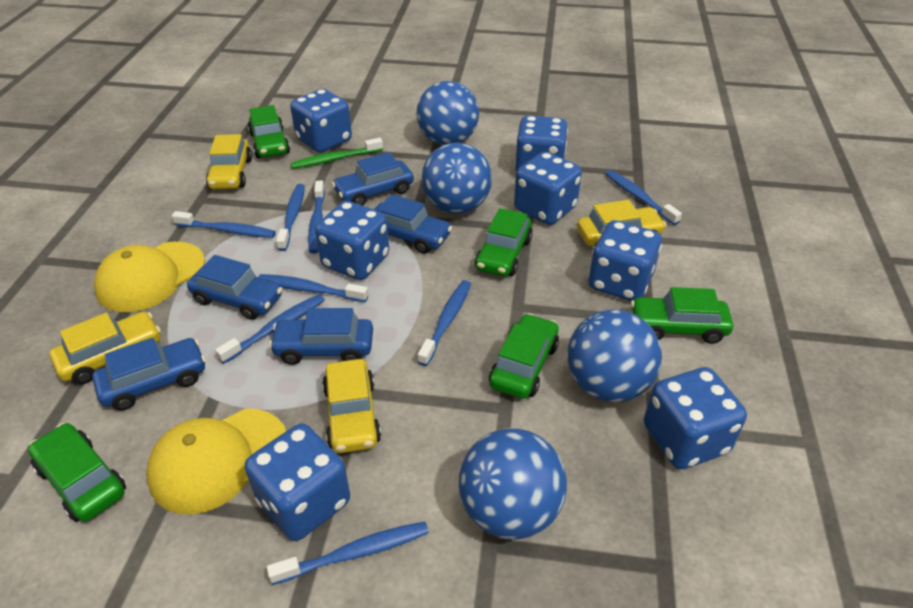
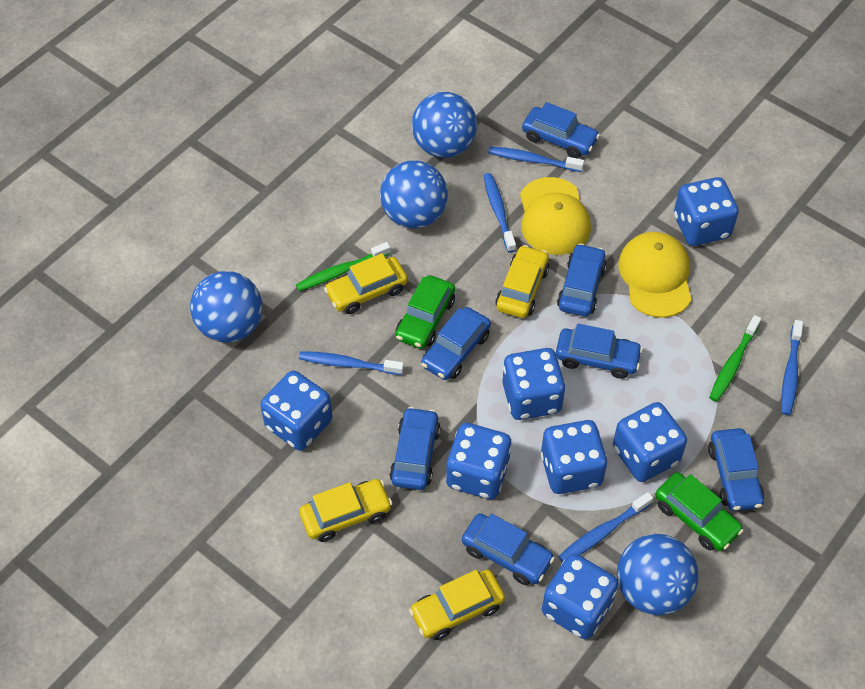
blue car: 5 -> 7
blue toothbrush: 8 -> 5
green car: 5 -> 2
green toothbrush: 1 -> 2

